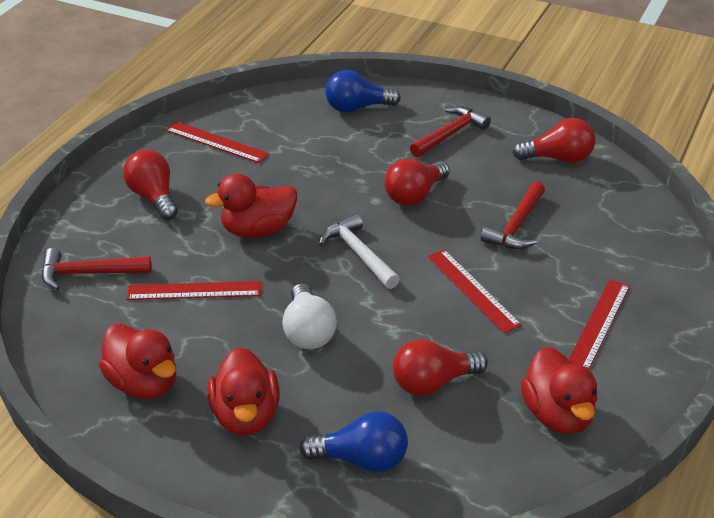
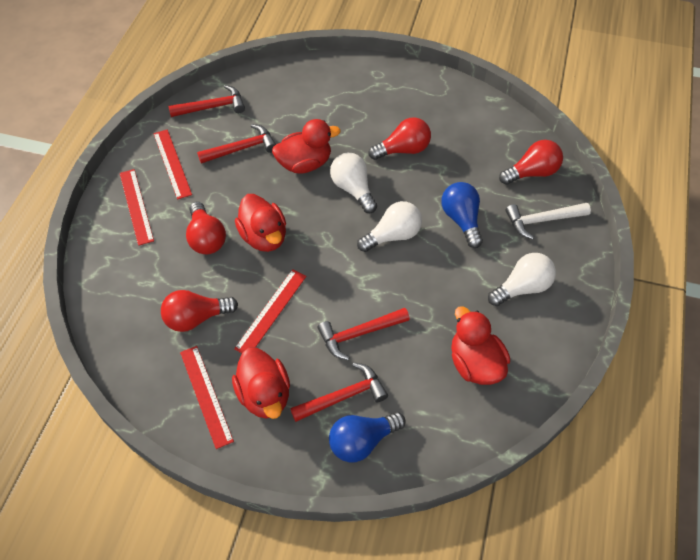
red hammer: 3 -> 4
white light bulb: 1 -> 3

